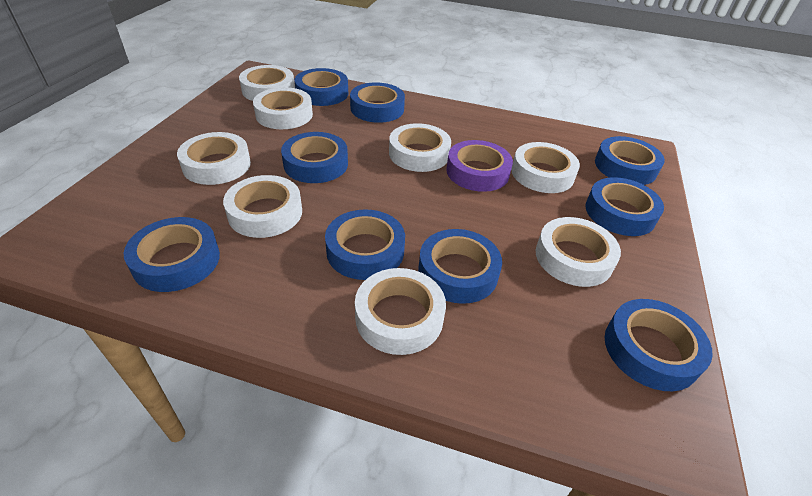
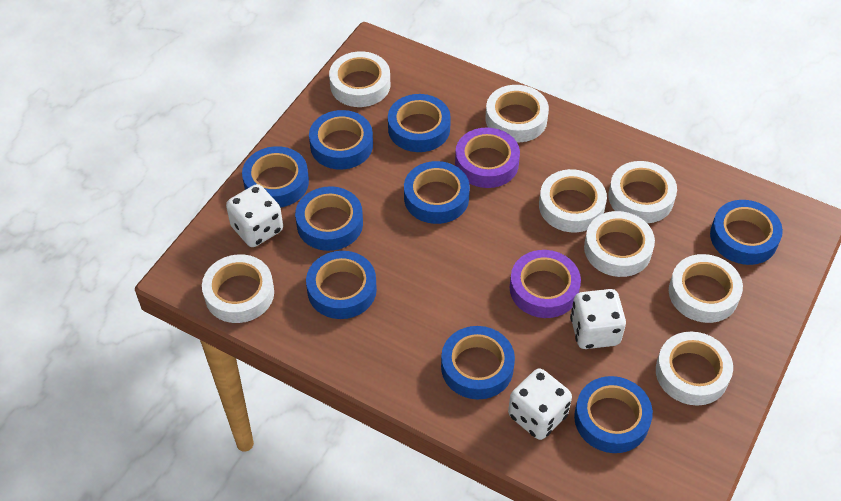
purple tape: 1 -> 2
white dice: 0 -> 3

